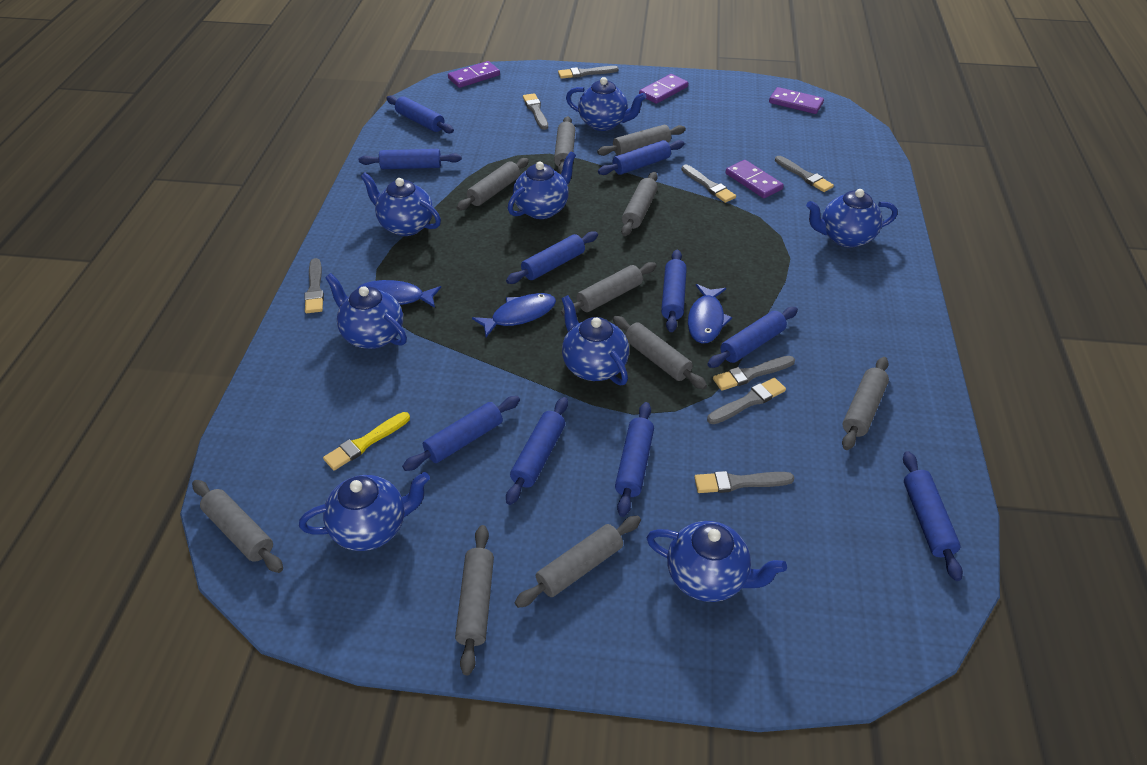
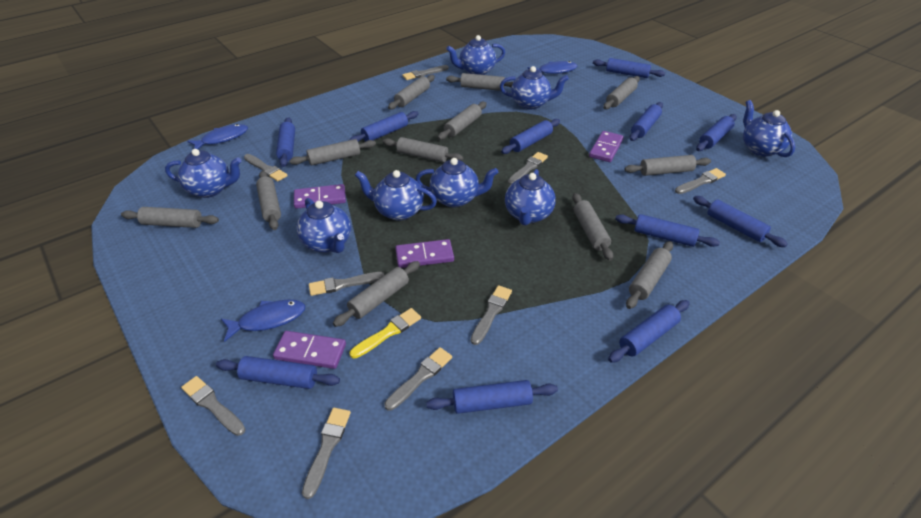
blue rolling pin: 10 -> 11
grey brush: 8 -> 9
grey rolling pin: 10 -> 12

